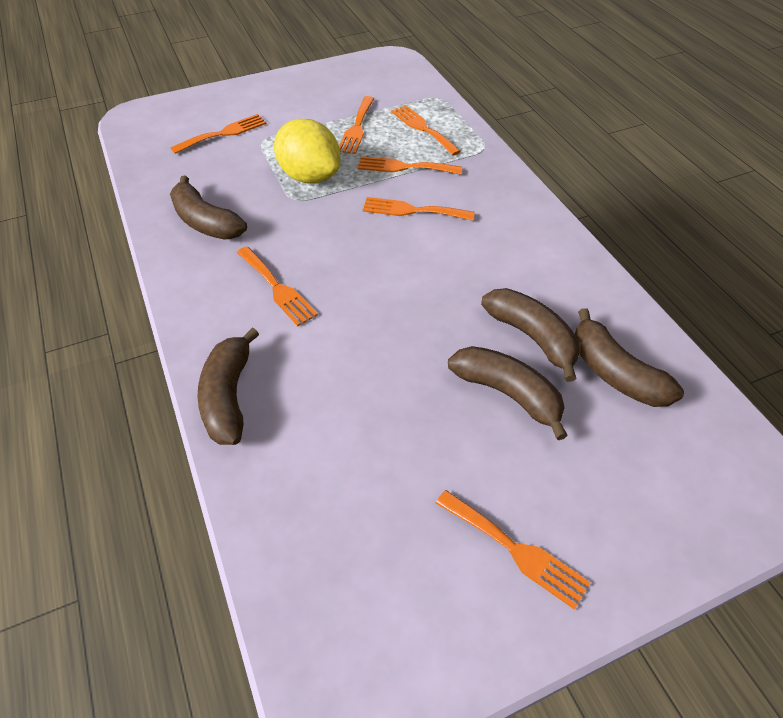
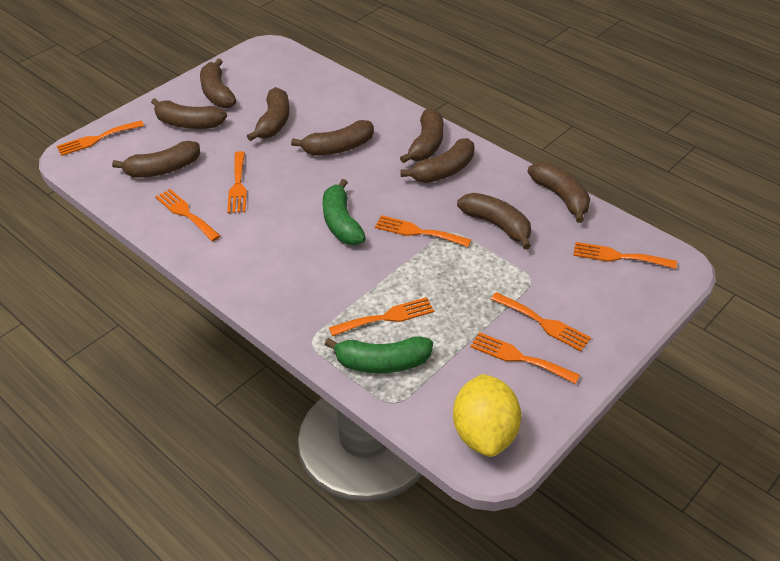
brown banana: 5 -> 9
green banana: 0 -> 2
orange fork: 7 -> 8

